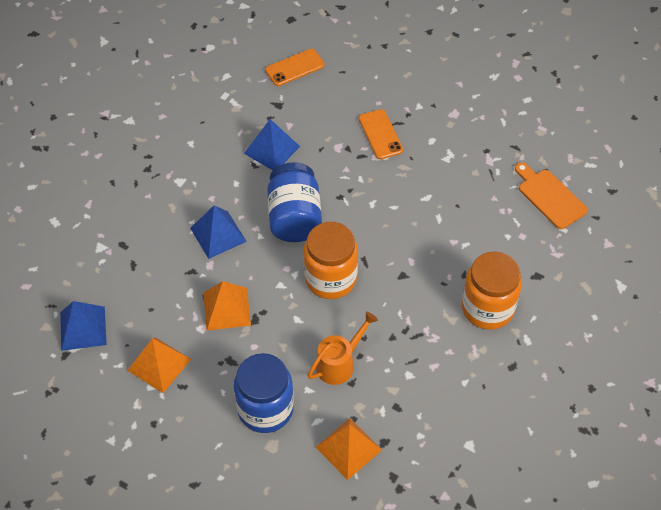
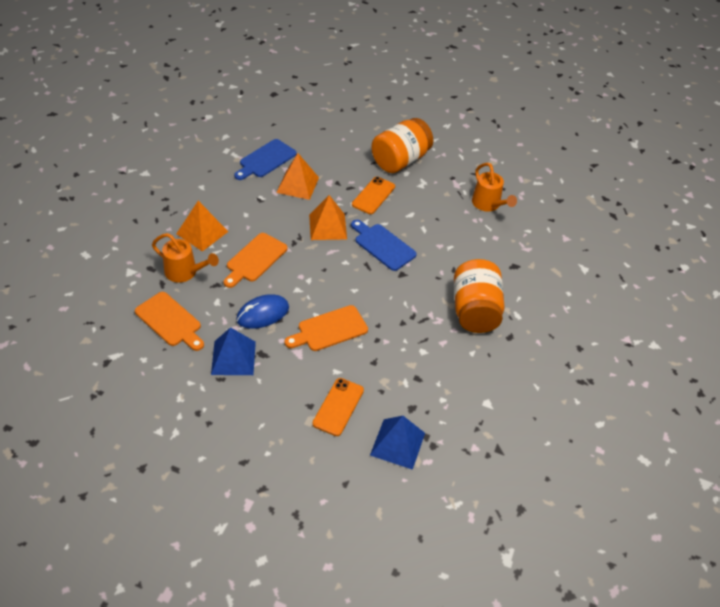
blue cutting board: 0 -> 2
blue jar: 2 -> 0
blue mouse: 0 -> 1
blue pyramid: 3 -> 2
orange cutting board: 1 -> 3
orange watering can: 1 -> 2

